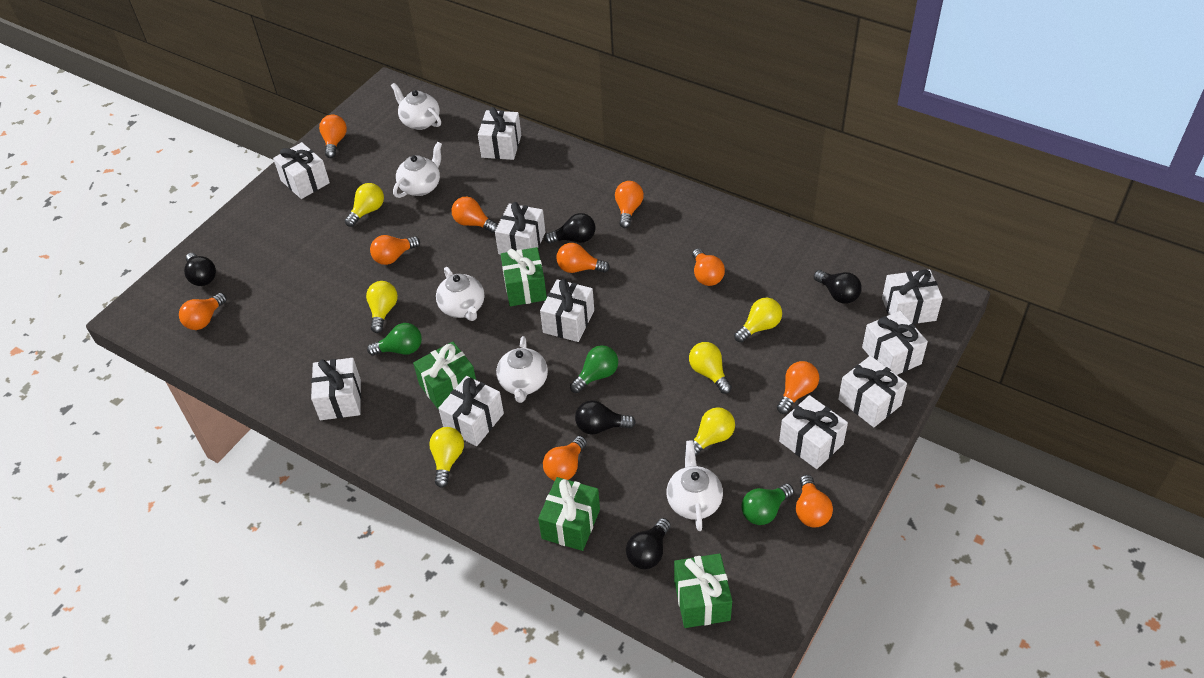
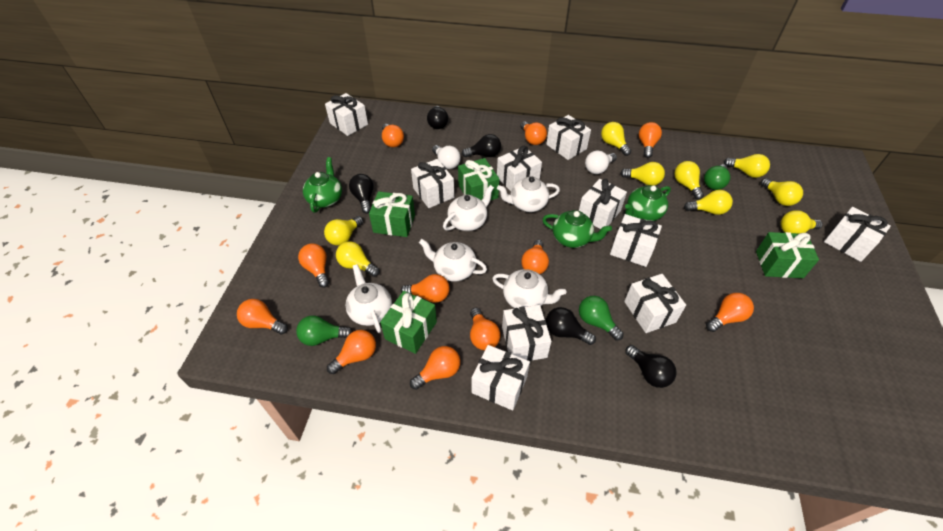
green teapot: 0 -> 3
orange light bulb: 10 -> 11
white light bulb: 0 -> 2
yellow light bulb: 6 -> 9

